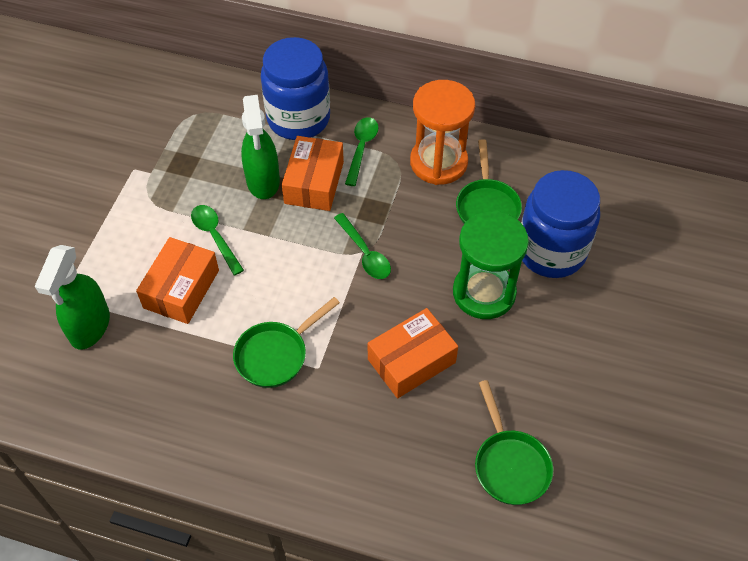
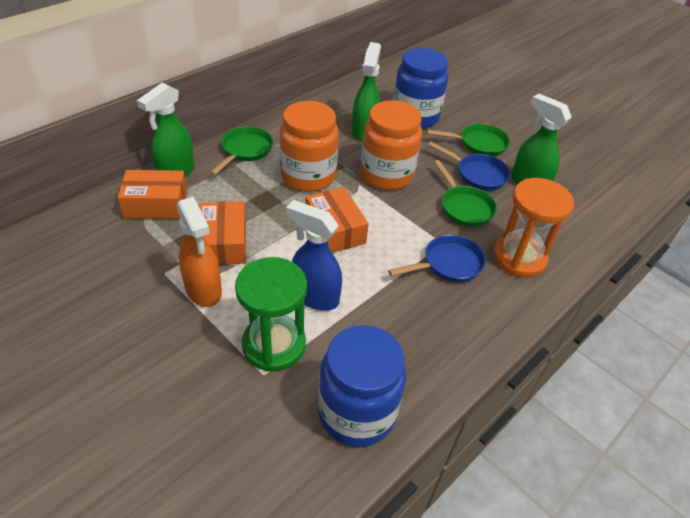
blue pan: 0 -> 2
blue spray bottle: 0 -> 1
green spoon: 3 -> 0
green spray bottle: 2 -> 3
orange jar: 0 -> 2
orange spray bottle: 0 -> 1

